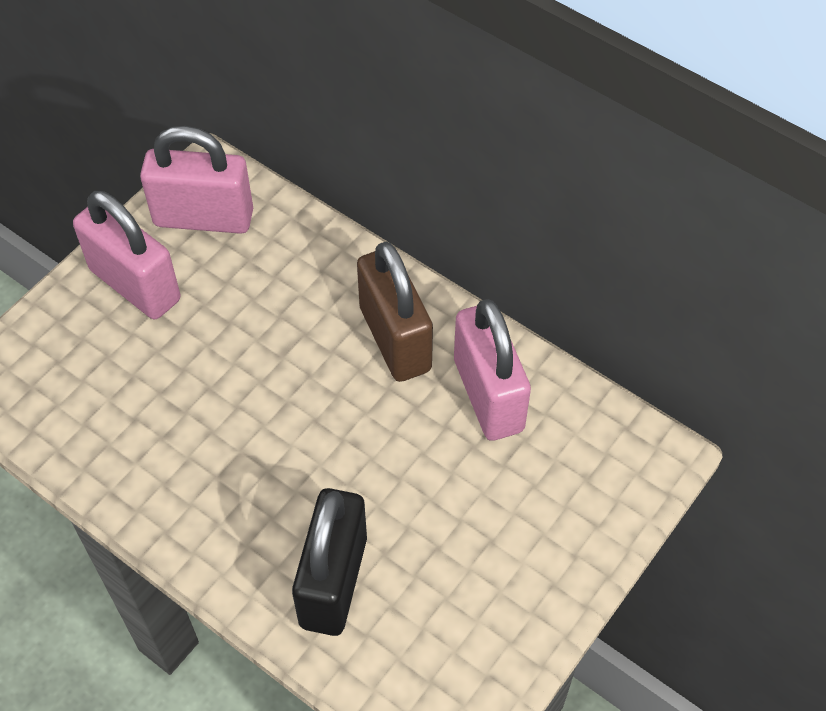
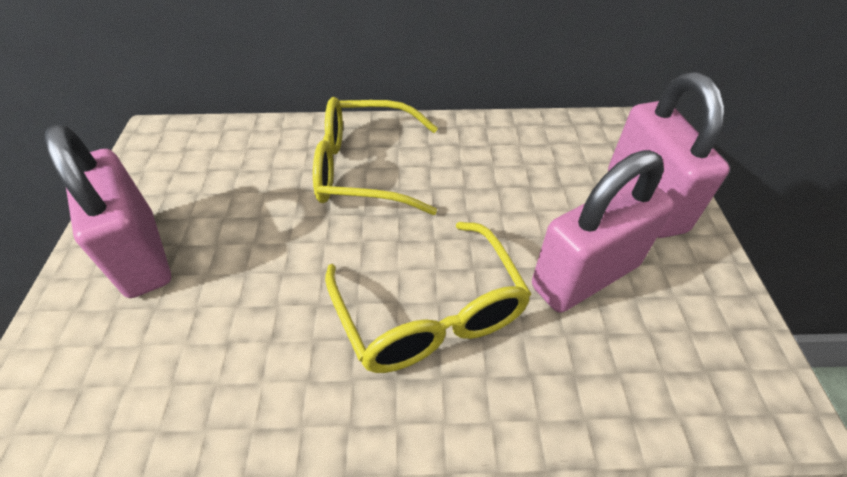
black padlock: 1 -> 0
brown padlock: 1 -> 0
yellow glasses: 0 -> 2

